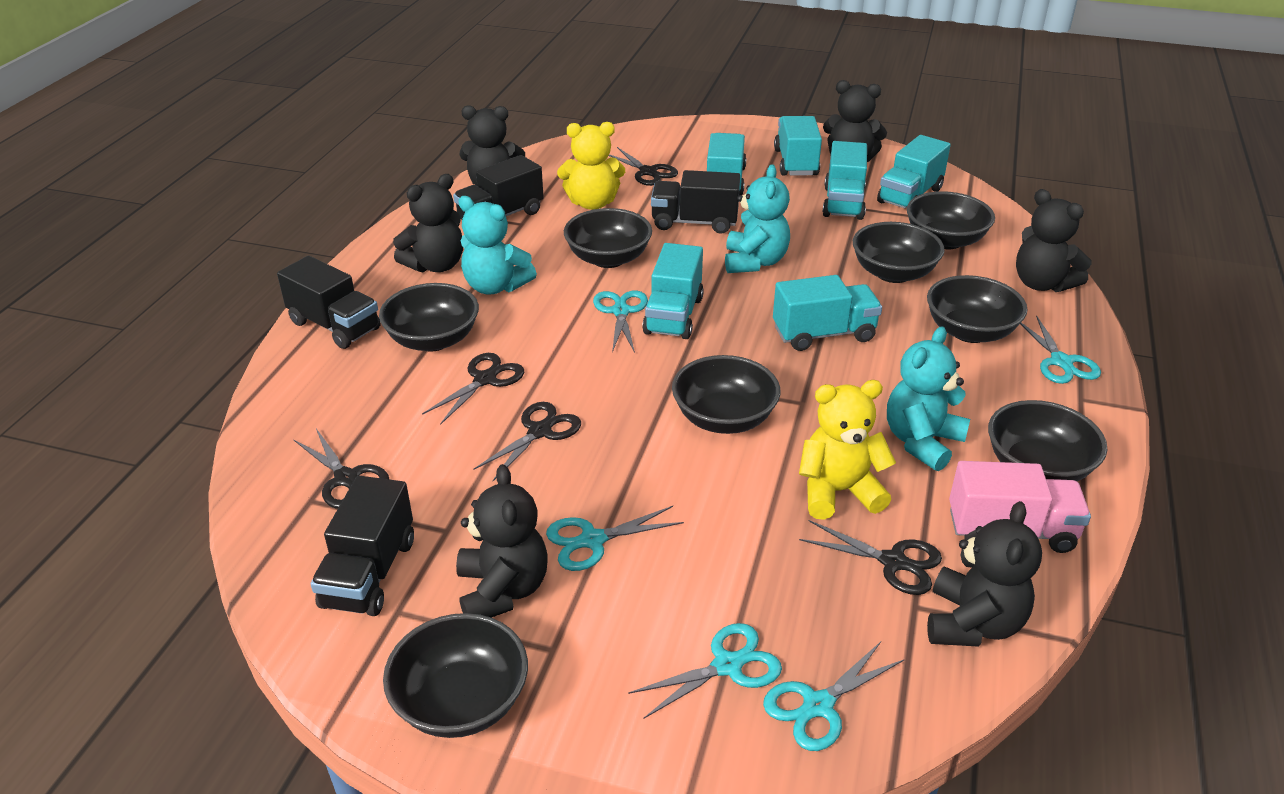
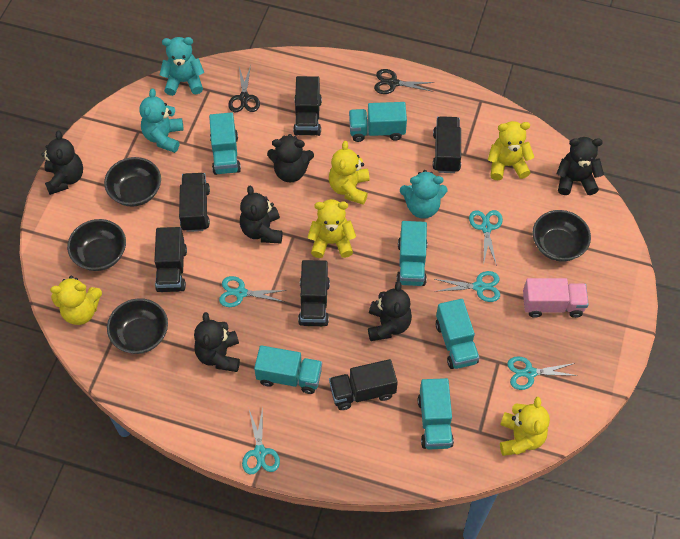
black bowl: 8 -> 4
black scissors: 5 -> 2
black truck: 4 -> 6
yellow teddy bear: 2 -> 5

